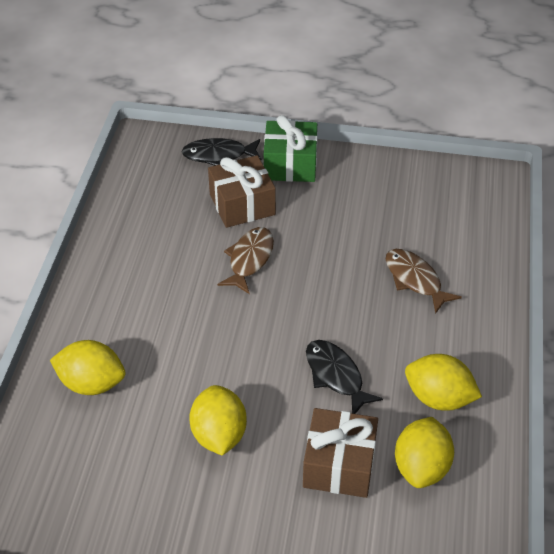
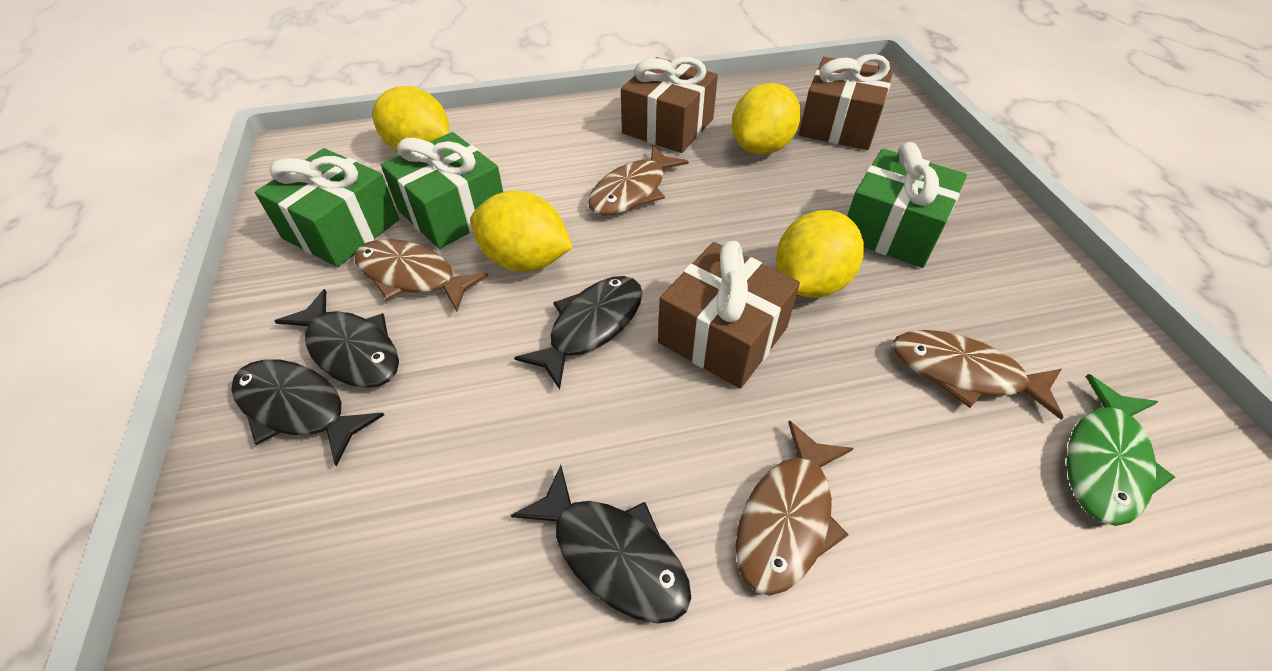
black fish: 2 -> 4
brown fish: 2 -> 4
brown gift: 2 -> 3
green fish: 0 -> 1
green gift: 1 -> 3

